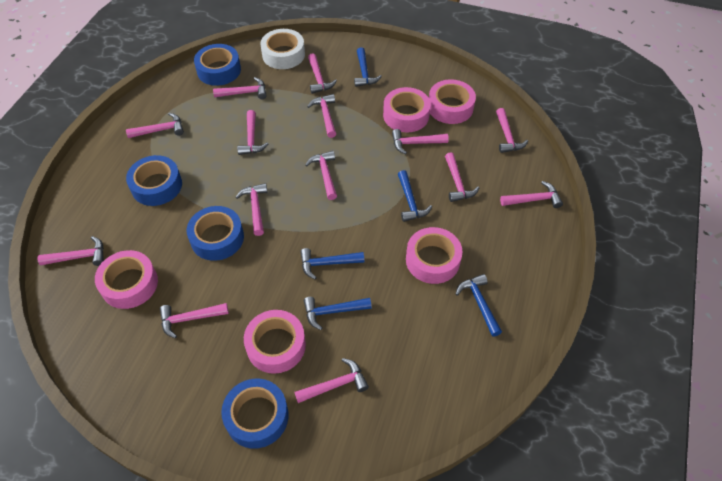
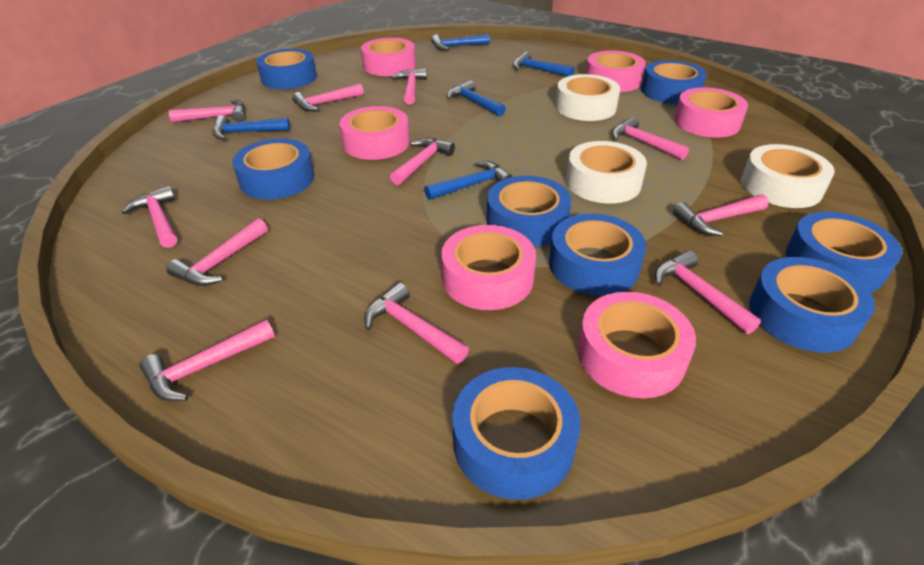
blue tape: 4 -> 8
pink hammer: 14 -> 11
pink tape: 5 -> 6
white tape: 1 -> 3

